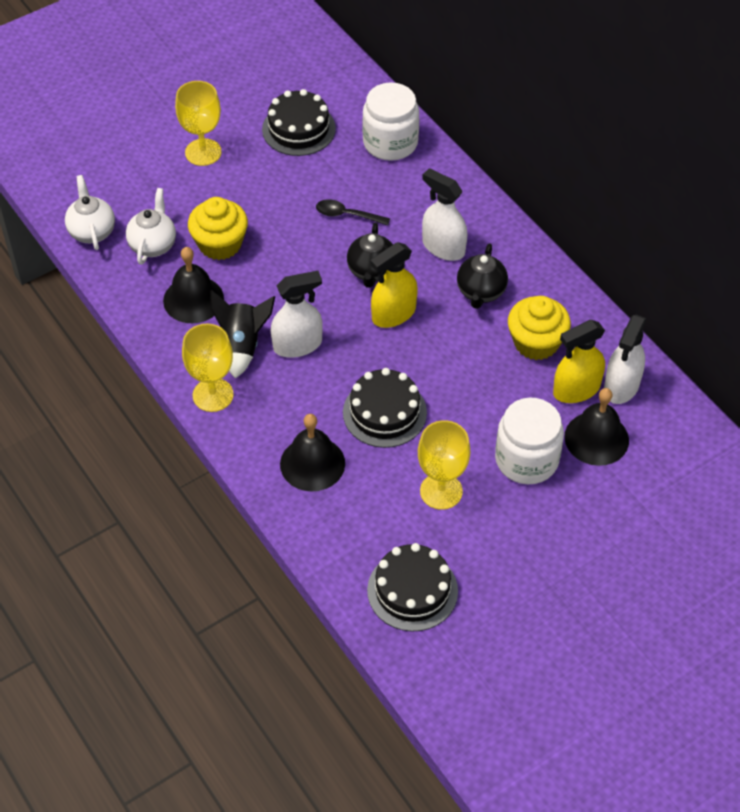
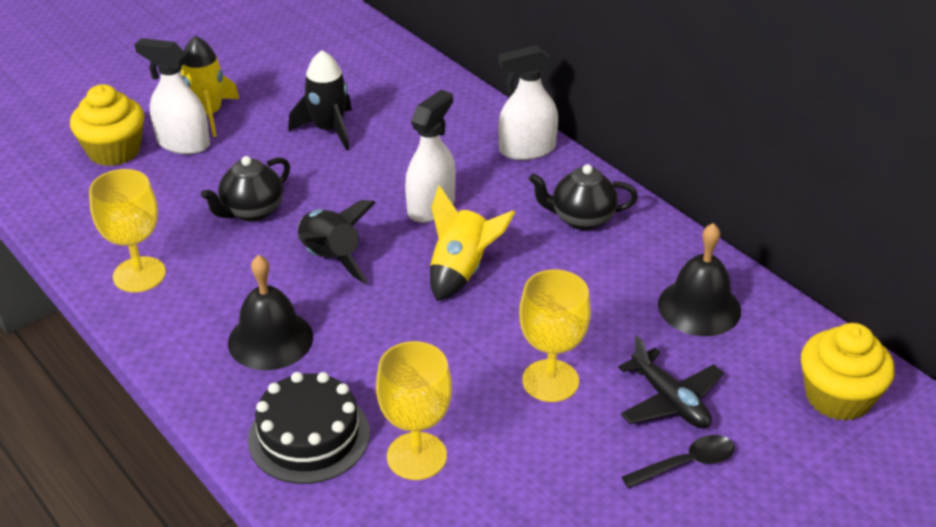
black bell: 3 -> 2
black cake: 3 -> 1
black plane: 0 -> 1
black rocket: 1 -> 2
white jar: 2 -> 0
white teapot: 2 -> 0
yellow rocket: 0 -> 2
yellow spray bottle: 2 -> 0

